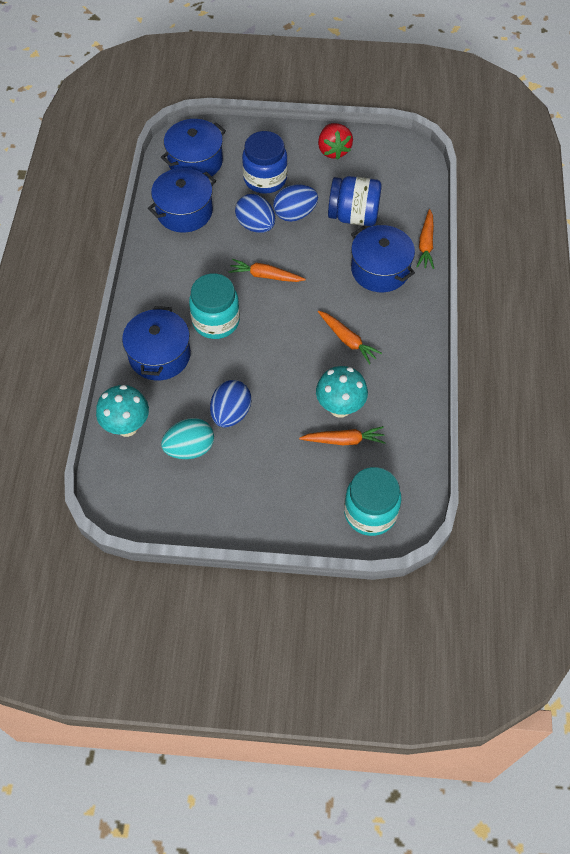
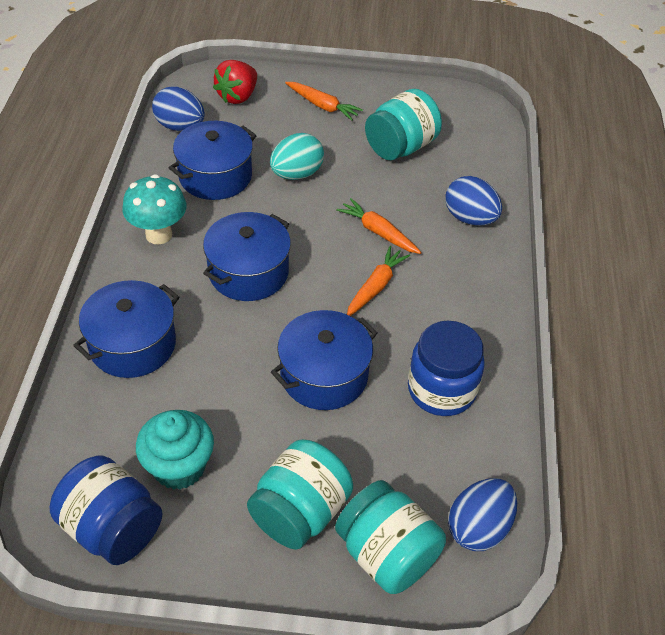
orange carrot: 4 -> 3
turquoise cupcake: 0 -> 1
turquoise jar: 2 -> 3
turquoise mushroom: 2 -> 1

